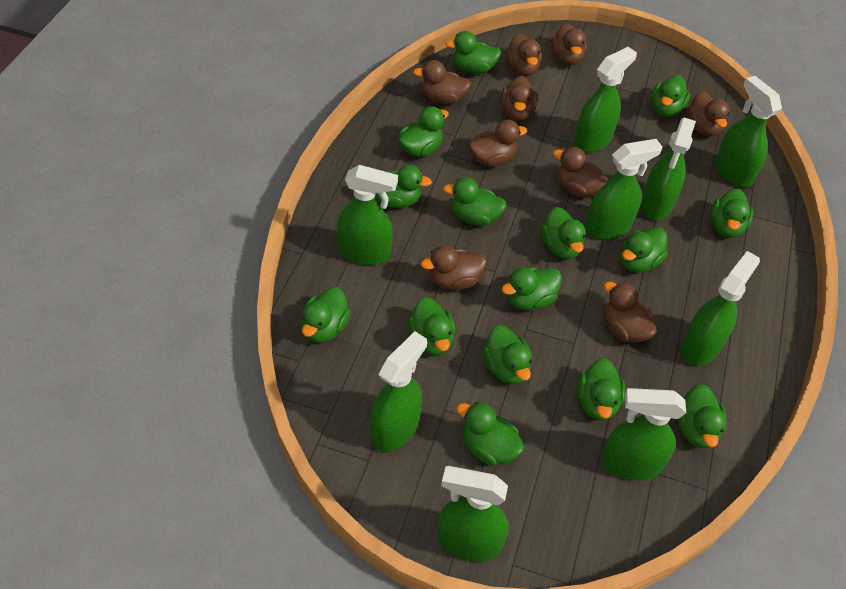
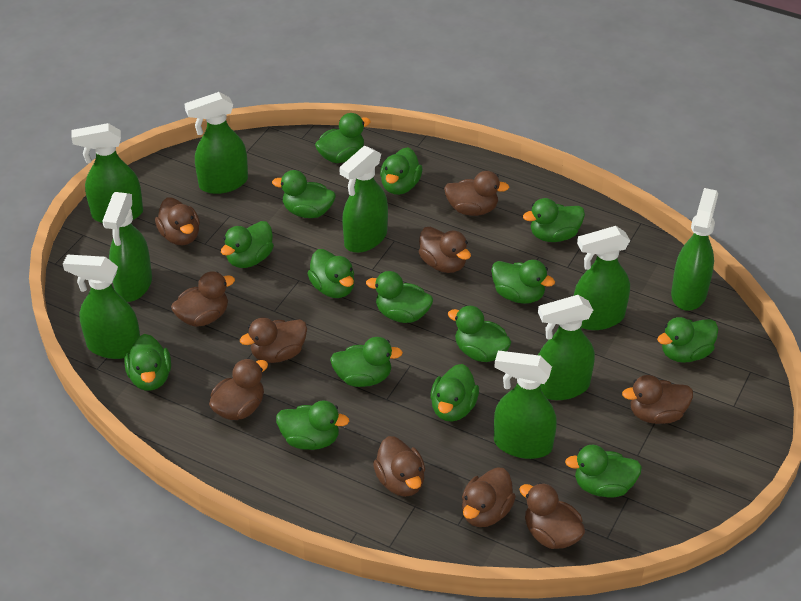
brown duck: 9 -> 10

